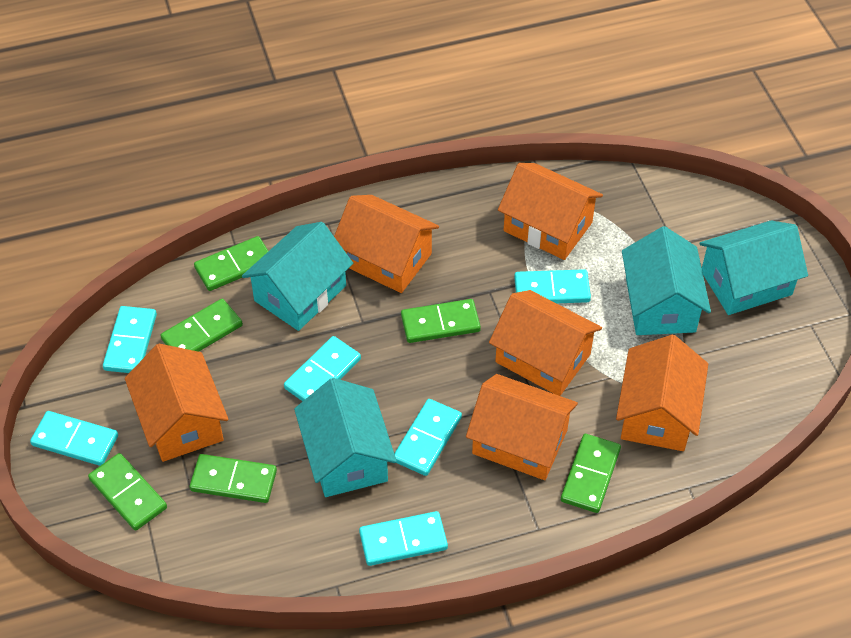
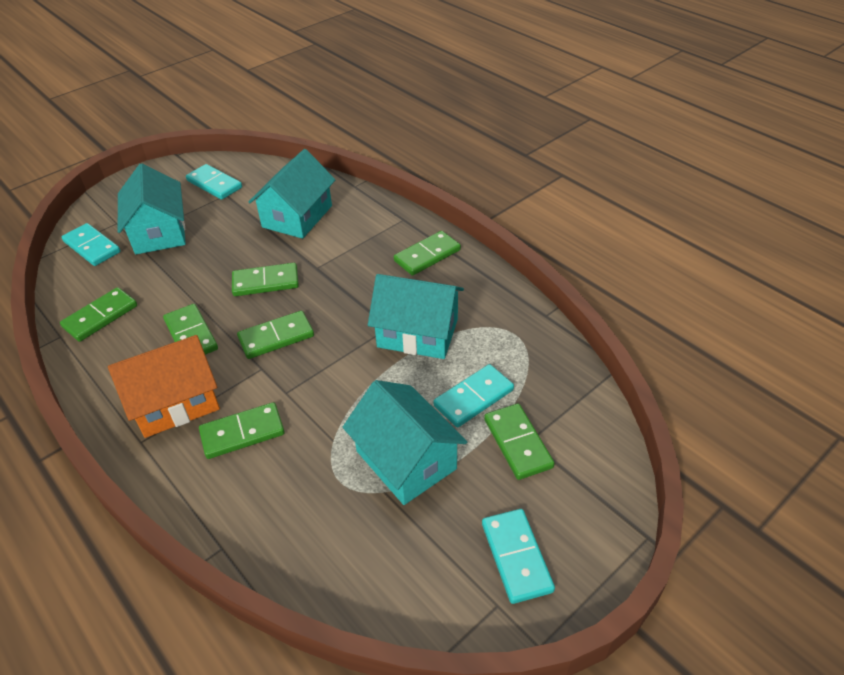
green domino: 6 -> 7
orange house: 6 -> 1
turquoise domino: 6 -> 4

